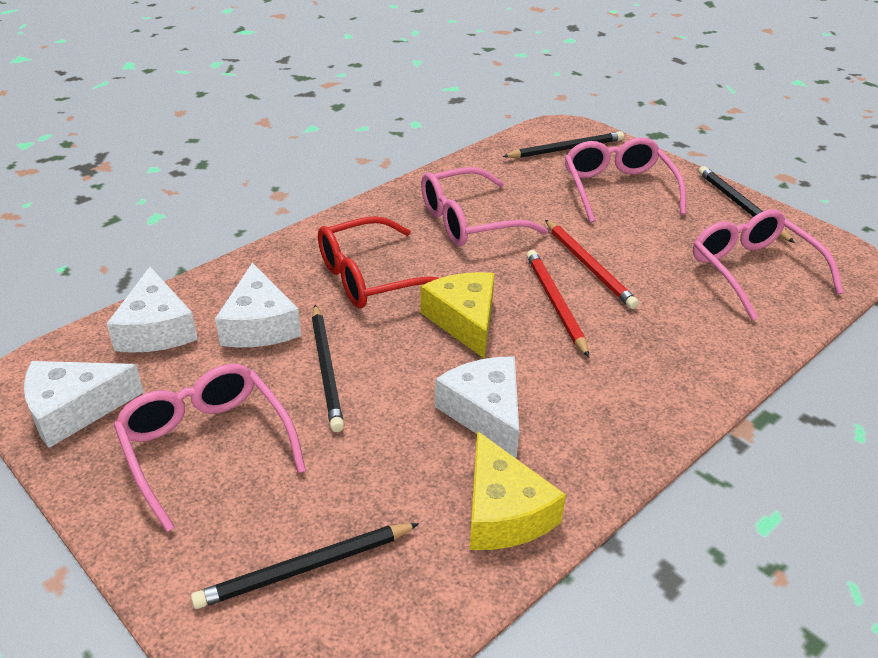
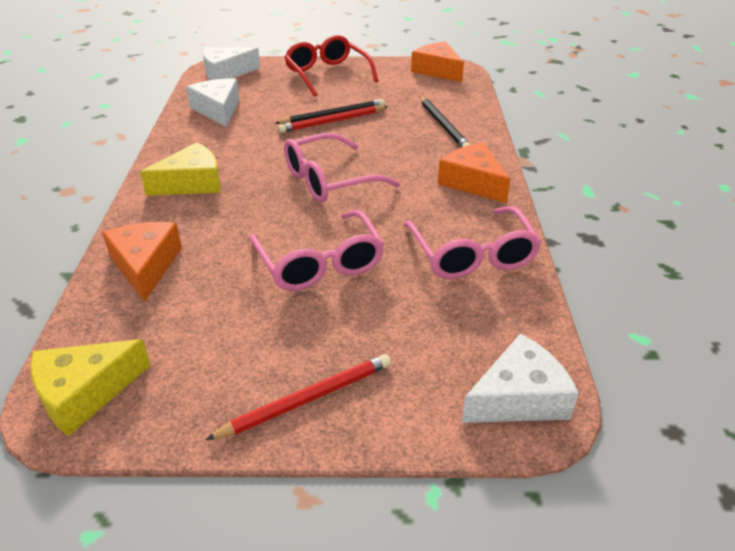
black pencil: 4 -> 2
orange cheese: 0 -> 3
pink glasses: 4 -> 3
white cheese: 4 -> 3

